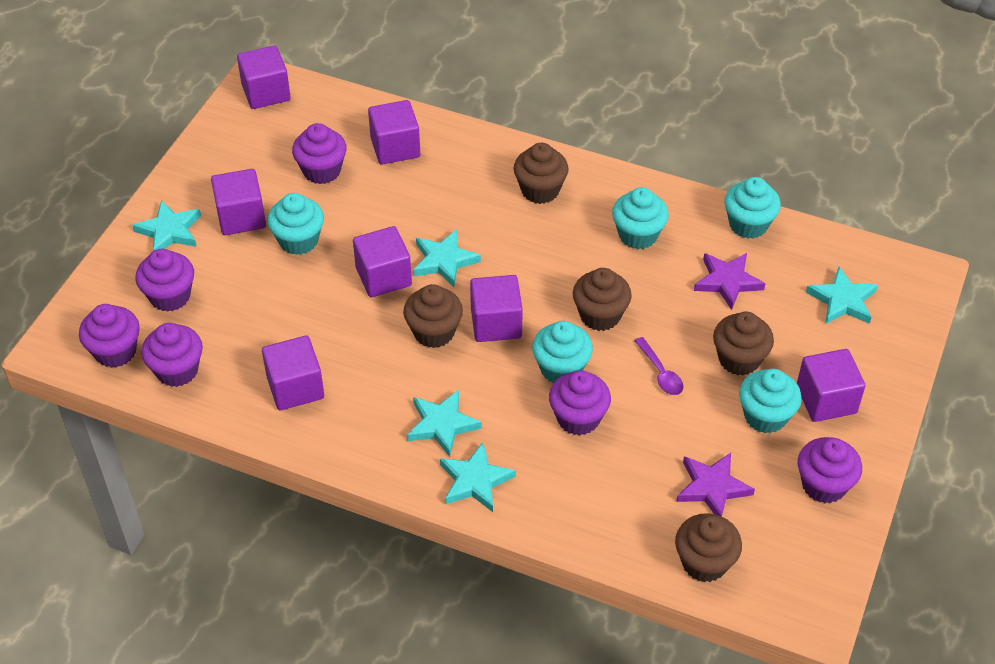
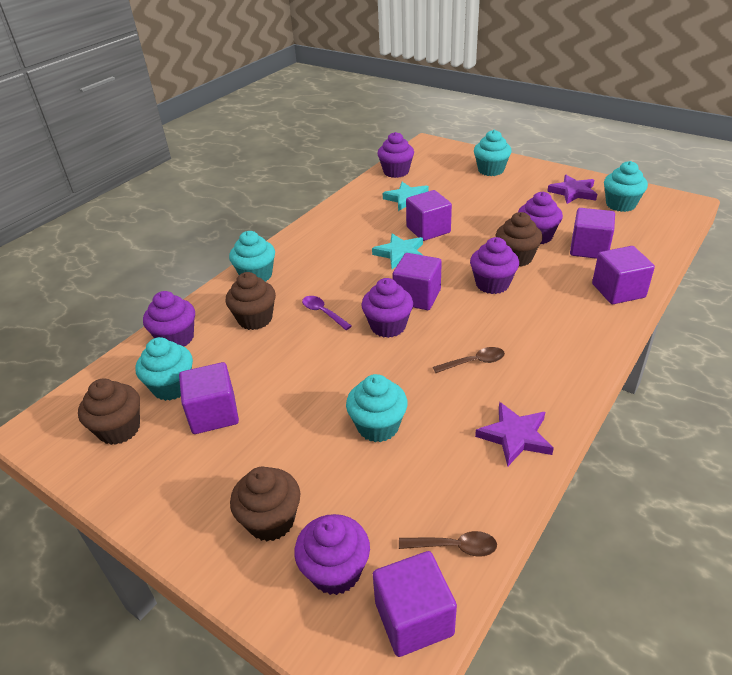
brown cupcake: 5 -> 4
brown spoon: 0 -> 2
purple cube: 7 -> 6
turquoise star: 5 -> 2

